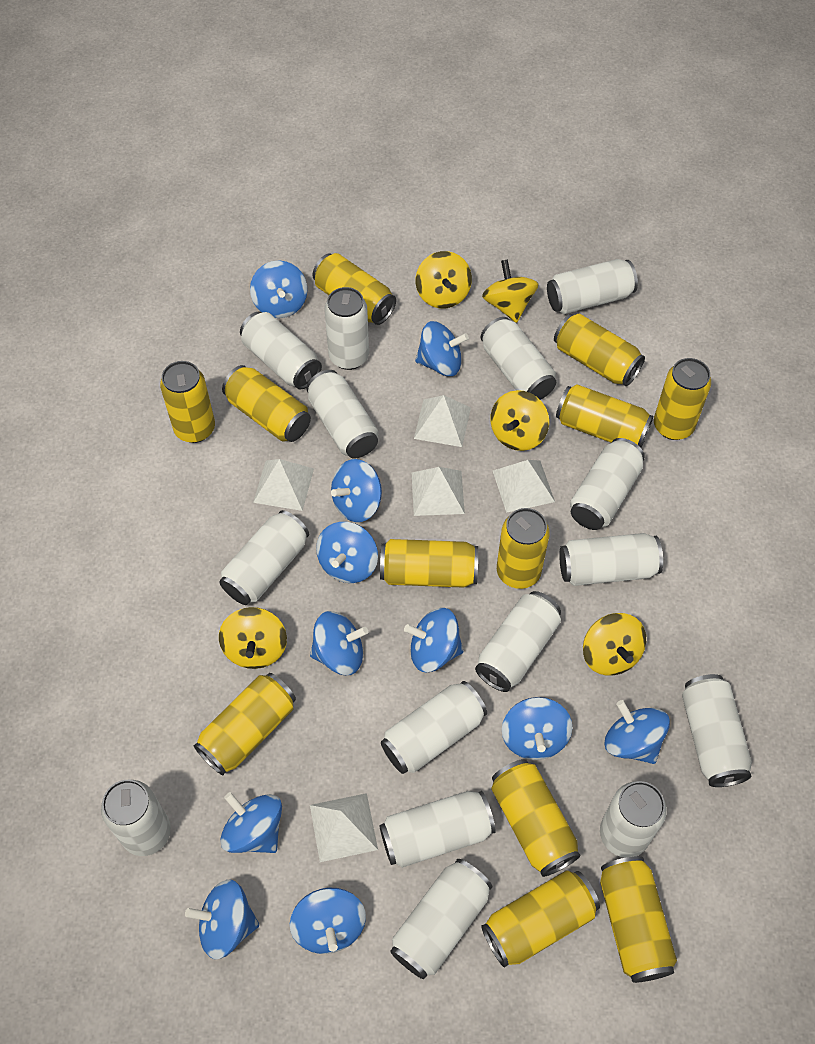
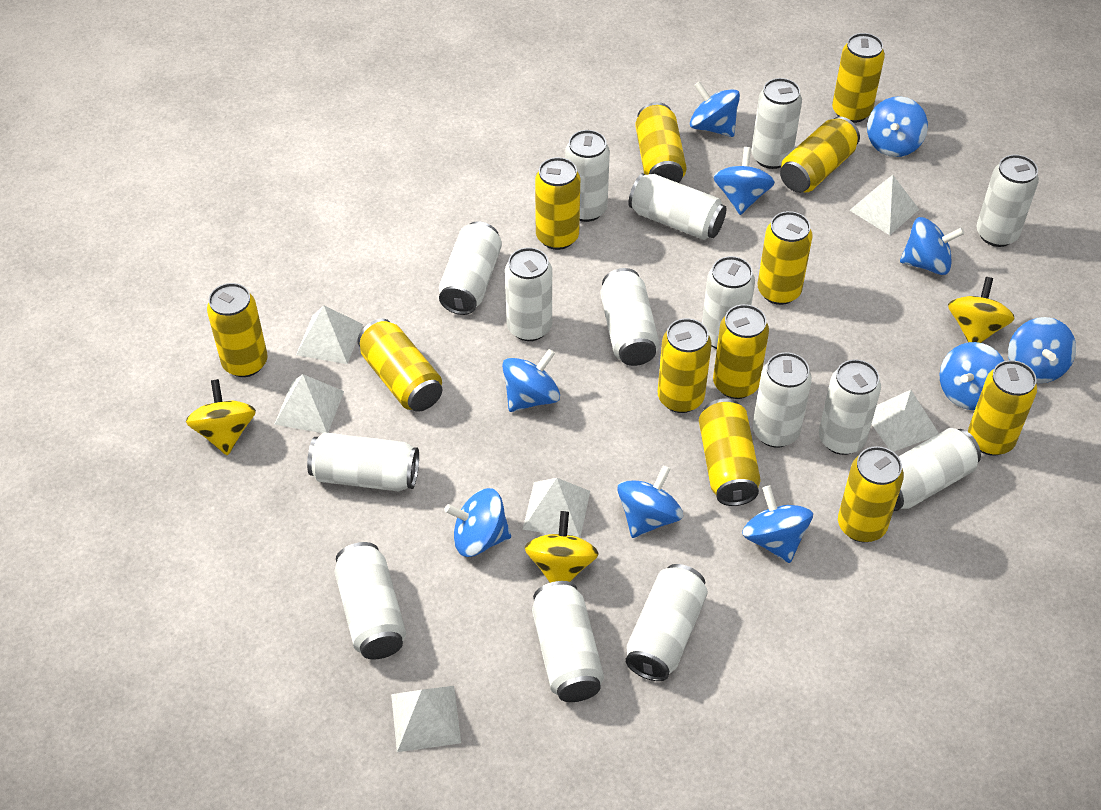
blue spinning top: 11 -> 10
white pyramid: 5 -> 6
yellow spinning top: 5 -> 3

